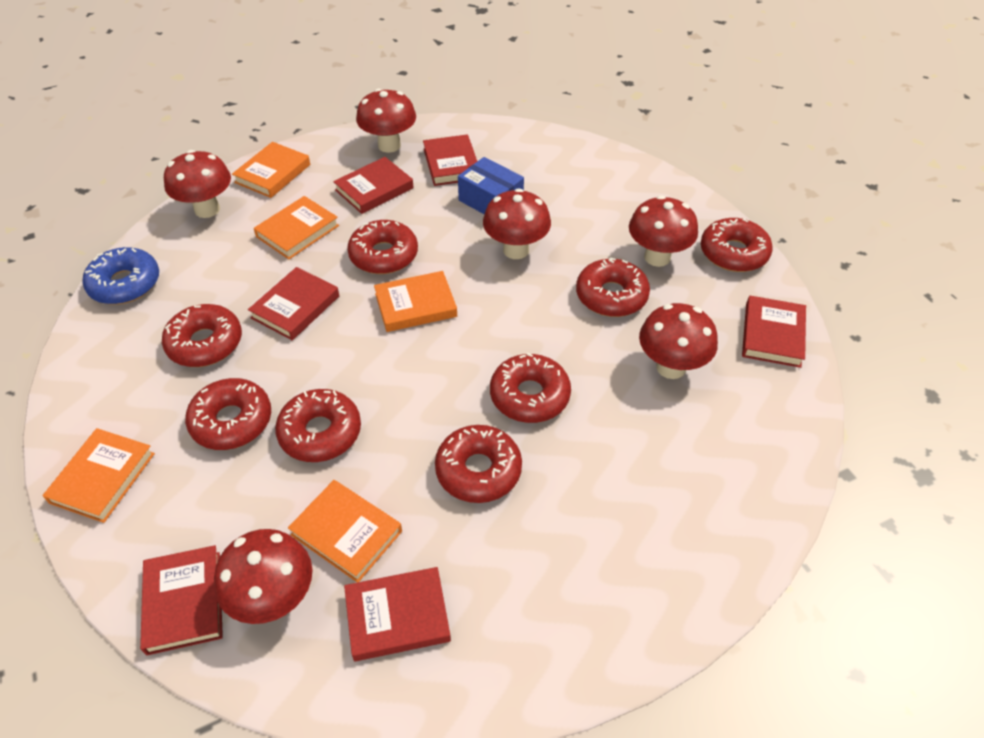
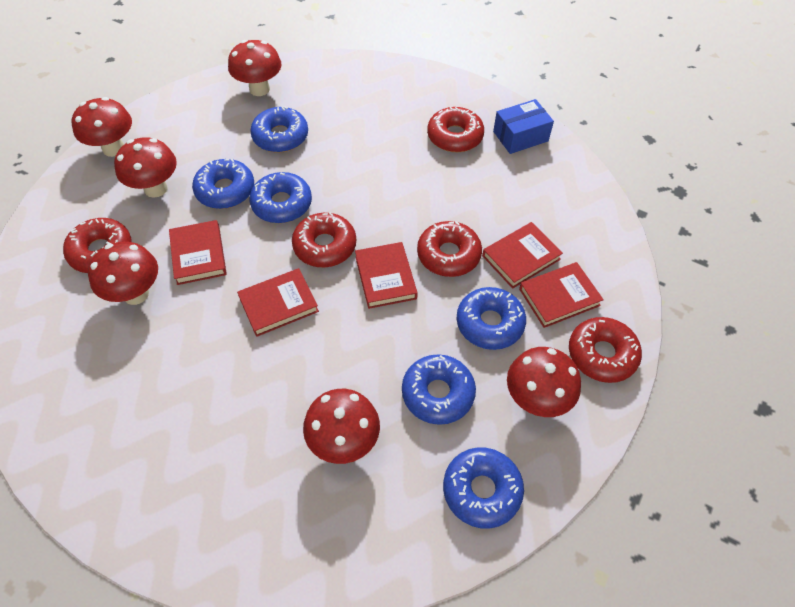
blue donut: 1 -> 6
orange book: 5 -> 0
red book: 6 -> 5
red donut: 8 -> 5

